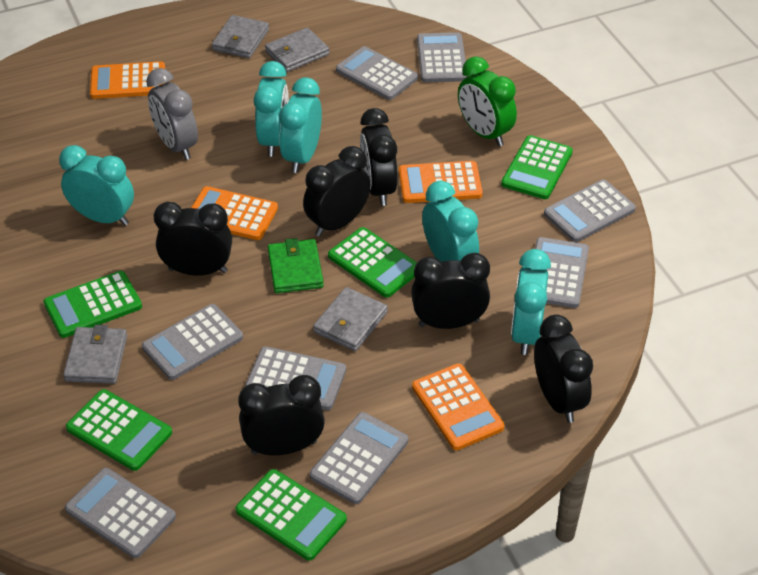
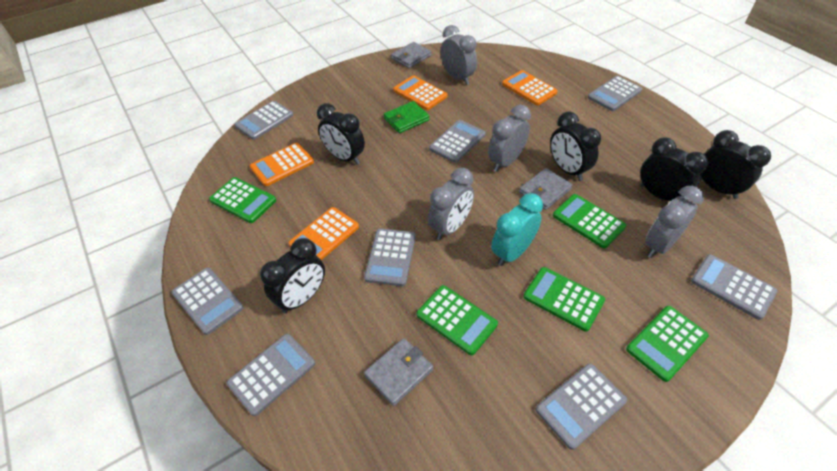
black clock: 6 -> 5
green clock: 1 -> 0
grey clock: 1 -> 4
grey wallet: 4 -> 3
turquoise clock: 5 -> 1

